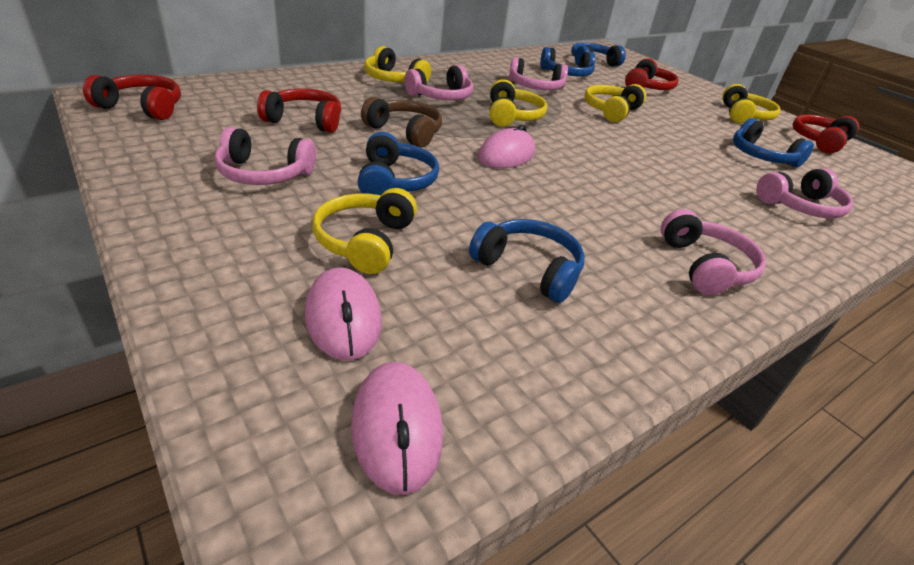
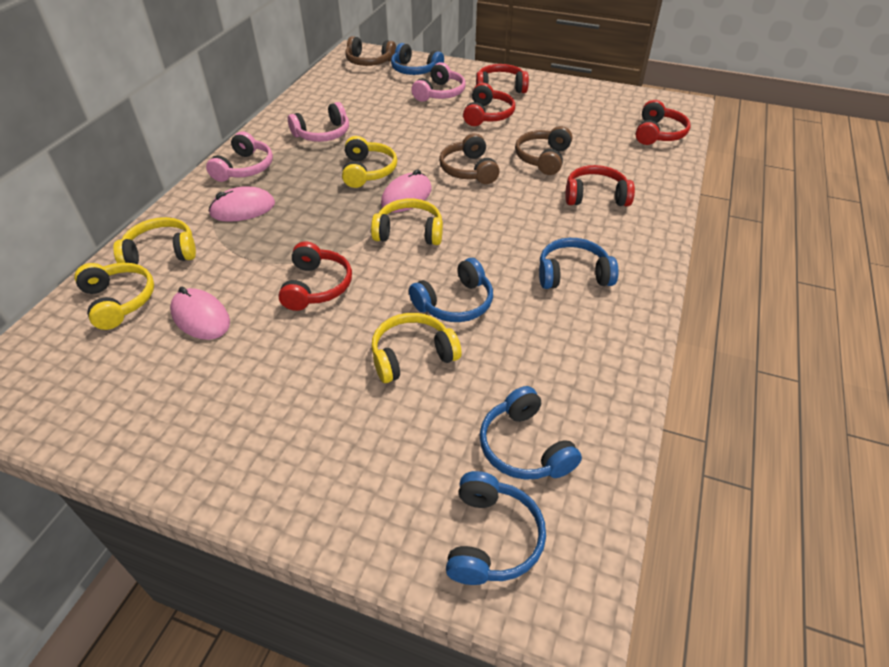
brown headphones: 1 -> 3
pink headphones: 5 -> 3
red headphones: 4 -> 5

